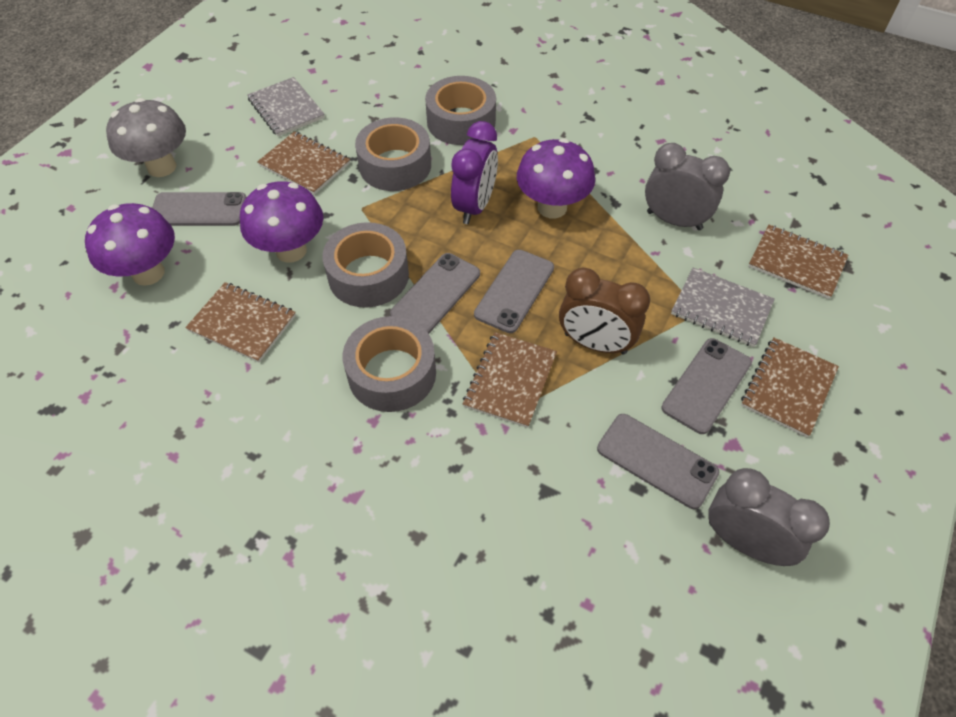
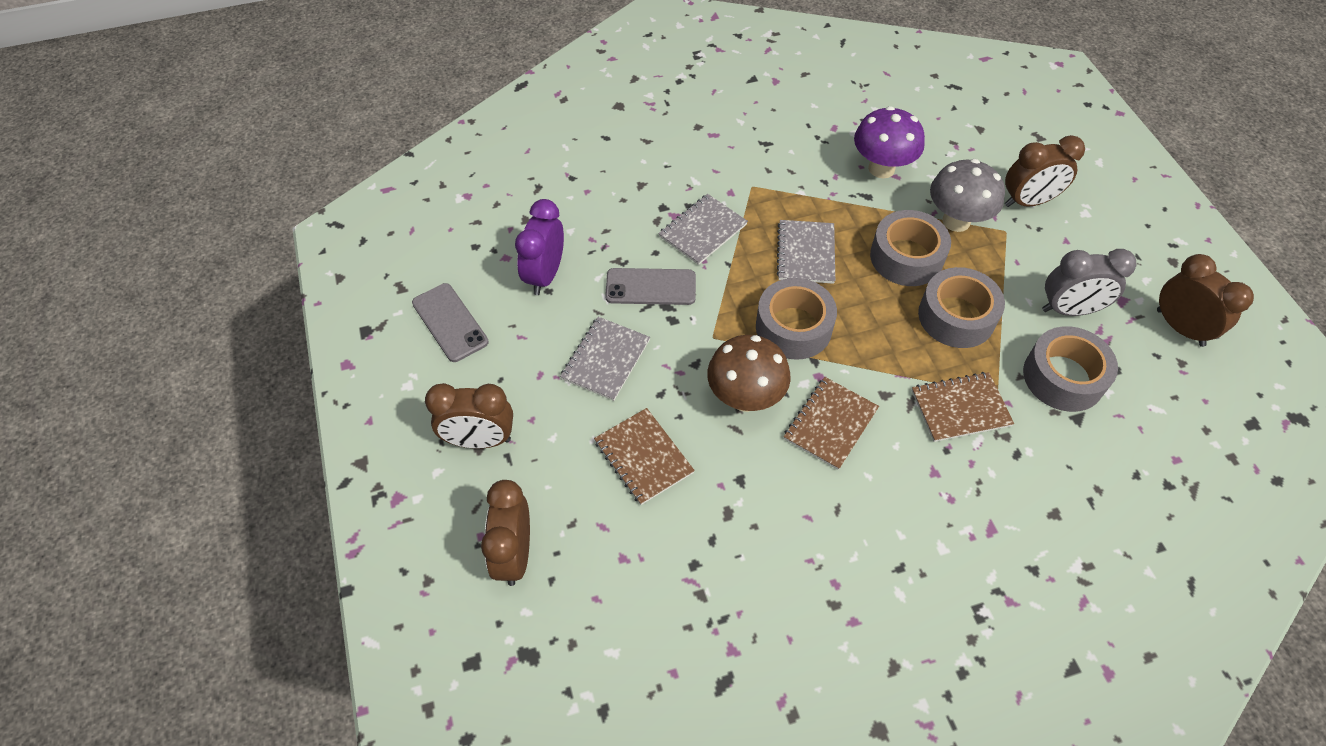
brown clock: 1 -> 4
brown mushroom: 0 -> 1
brown notebook: 5 -> 3
grey clock: 2 -> 1
grey notebook: 2 -> 3
grey phone: 5 -> 2
purple mushroom: 3 -> 1

